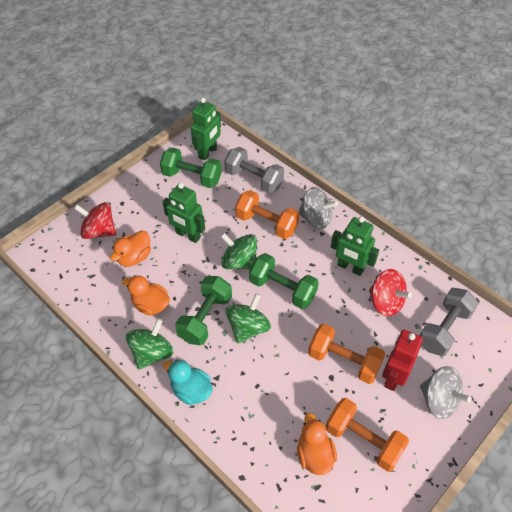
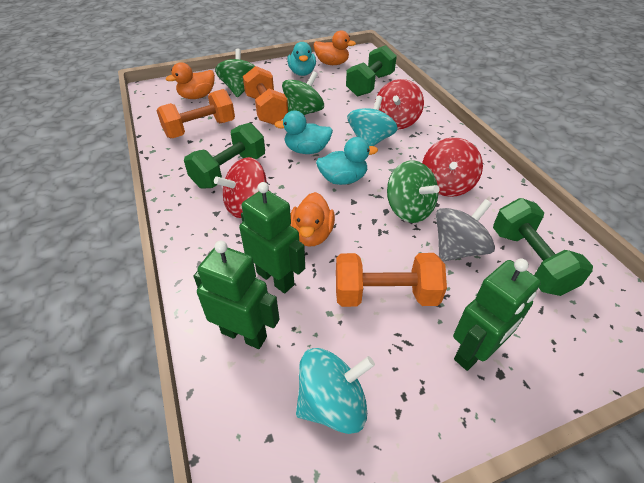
grey dumbbell: 2 -> 0
grey spinning top: 2 -> 1
red robot: 1 -> 0
red spinning top: 2 -> 3
turquoise duck: 1 -> 3
turquoise spinning top: 0 -> 2

